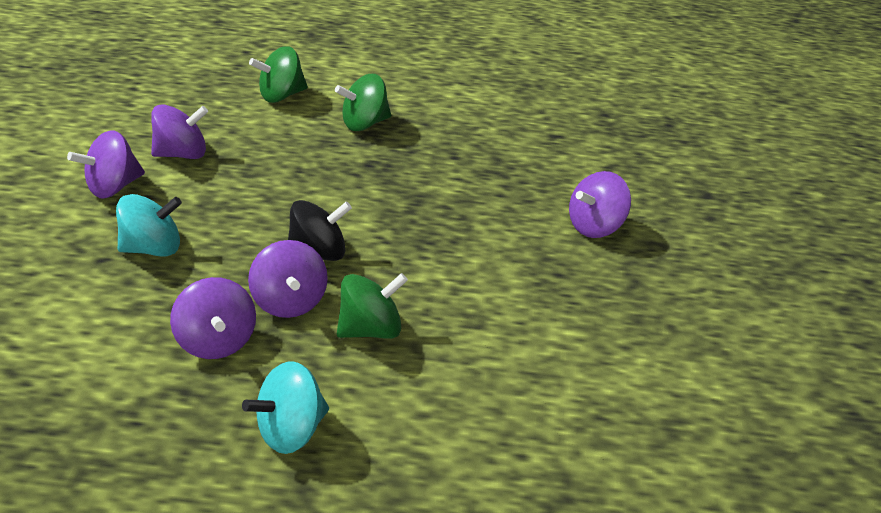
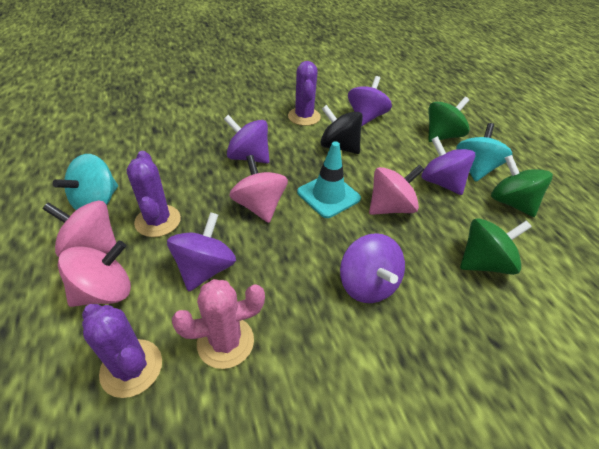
pink cactus: 0 -> 1
pink spinning top: 0 -> 4
purple cactus: 0 -> 3
turquoise traffic cone: 0 -> 1

